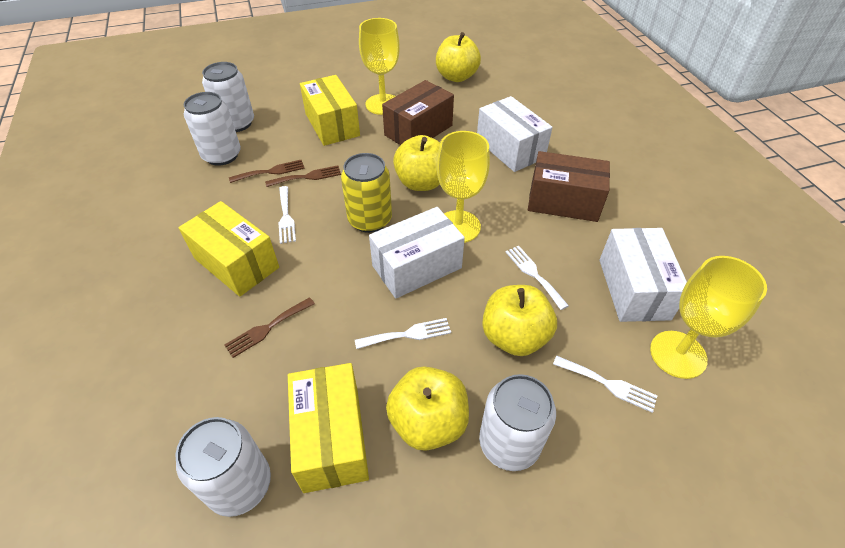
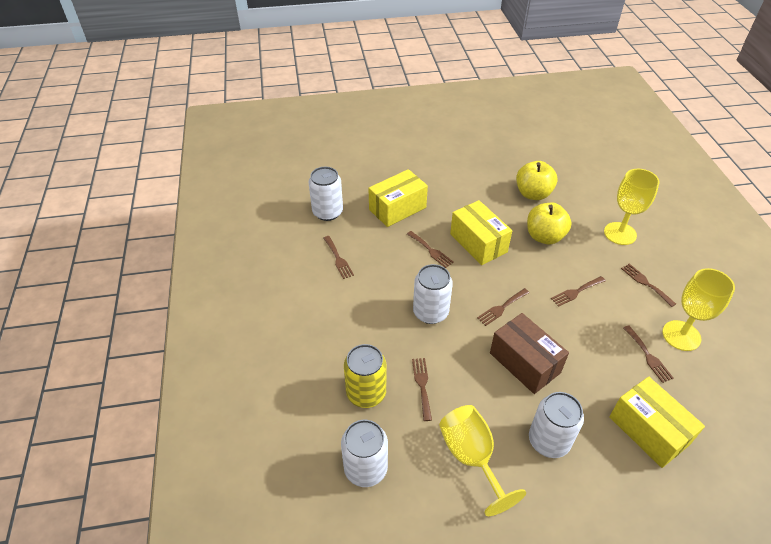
brown box: 2 -> 1
brown fork: 3 -> 7
white box: 3 -> 0
white fork: 4 -> 0
yellow apple: 4 -> 2

